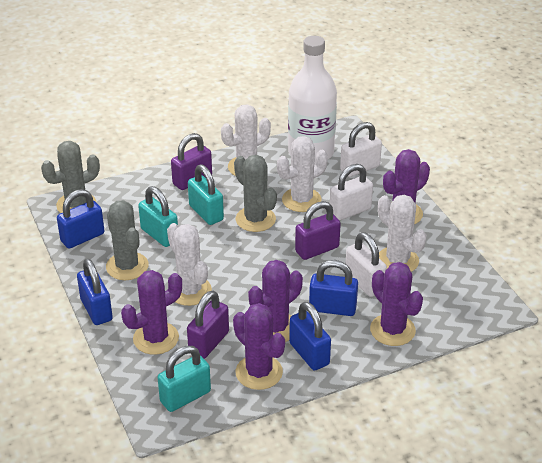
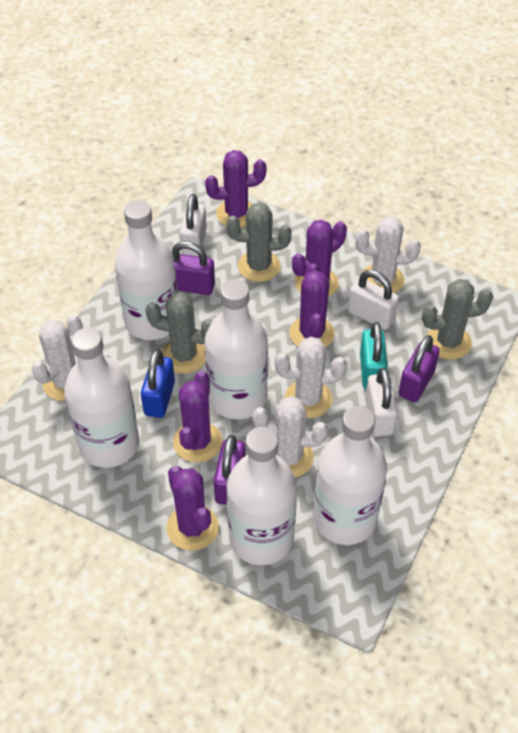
blue padlock: 4 -> 1
turquoise padlock: 3 -> 1
white bottle: 1 -> 5

